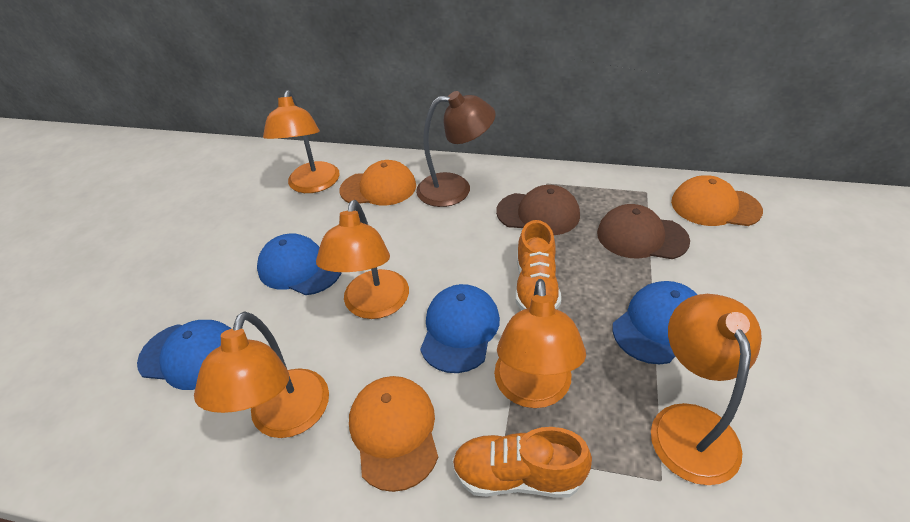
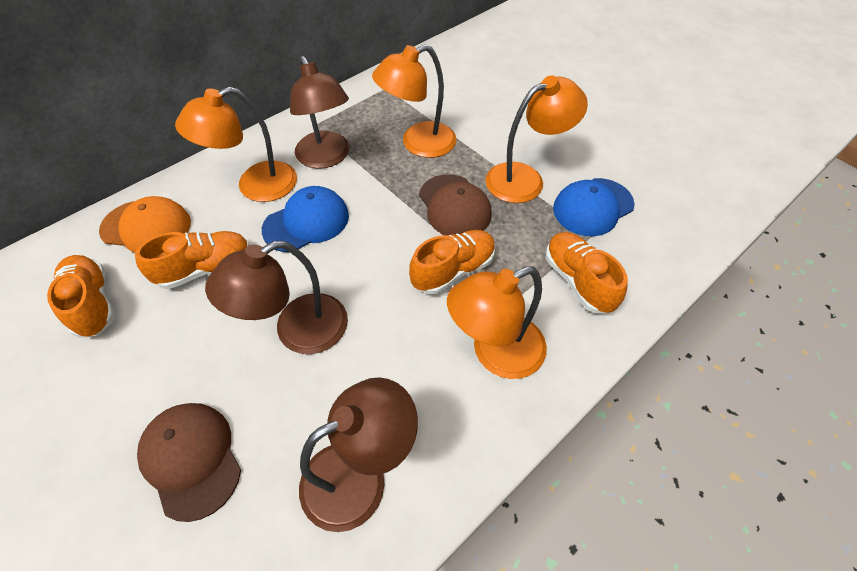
blue cap: 4 -> 2
brown lamp: 1 -> 3
orange cap: 3 -> 1
orange lamp: 5 -> 4
orange shoe: 2 -> 4

